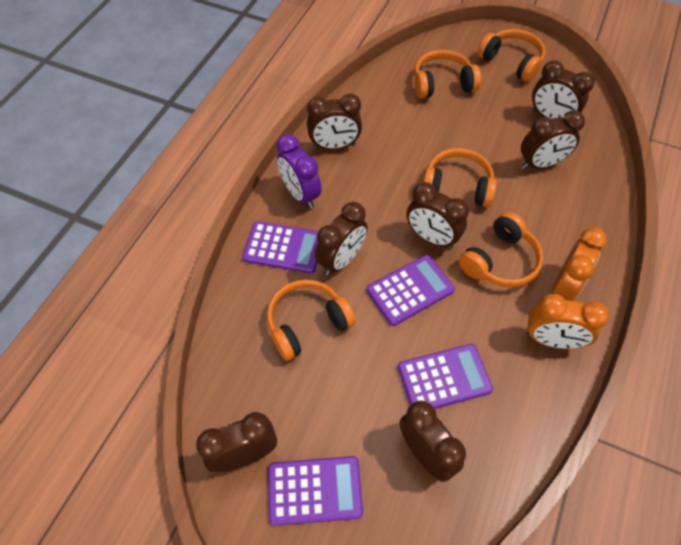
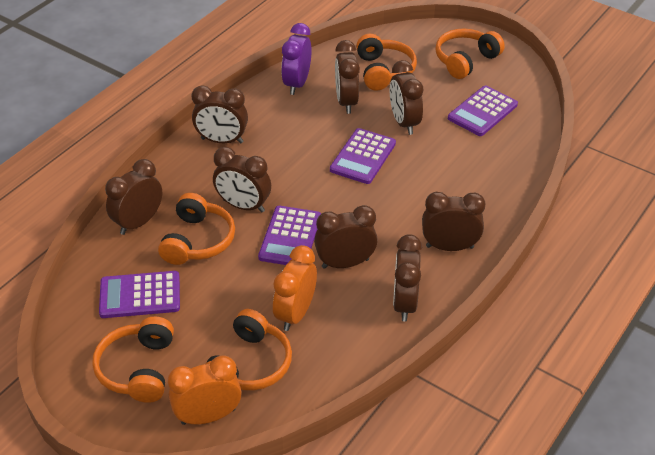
brown clock: 7 -> 8

